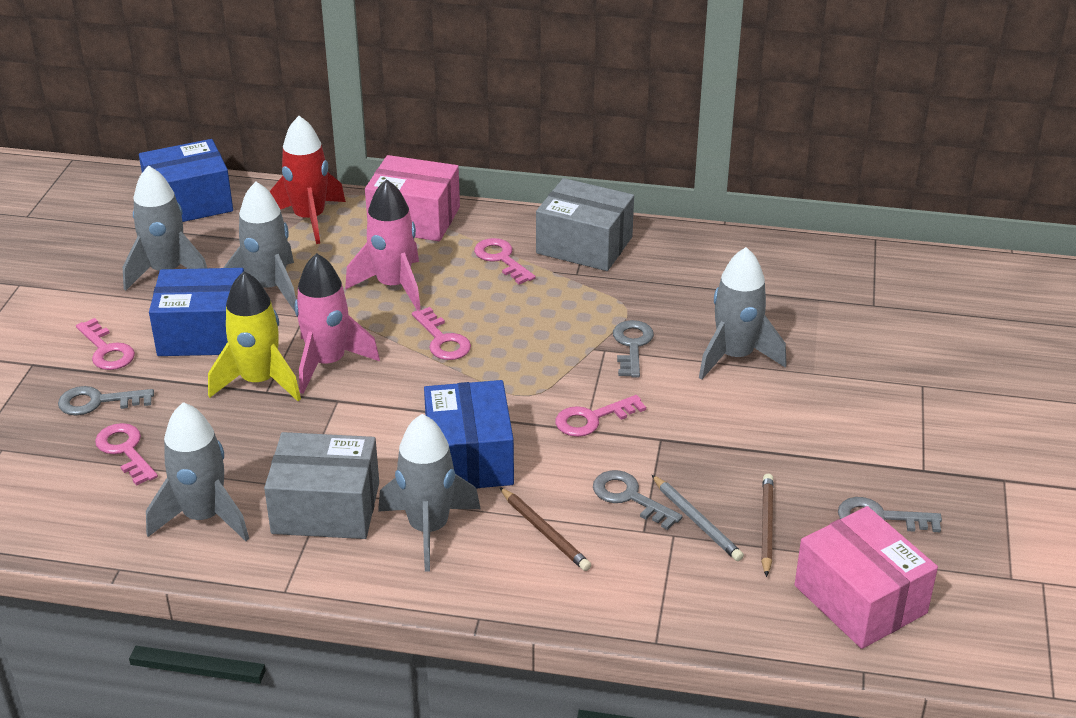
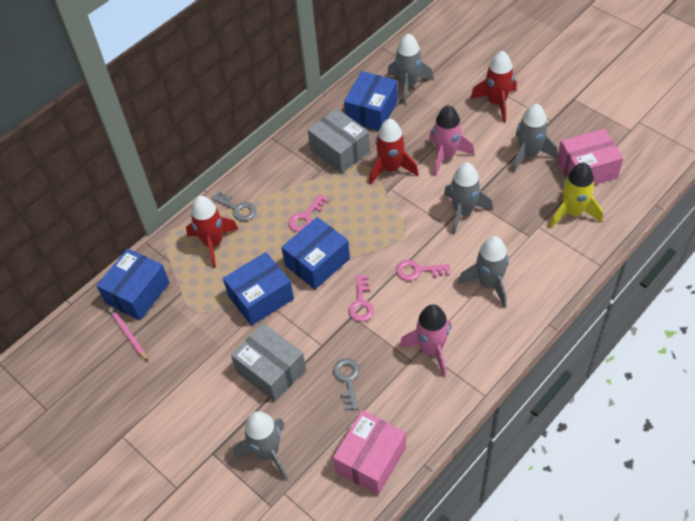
blue box: 3 -> 4
brown pencil: 2 -> 0
grey key: 4 -> 2
grey pencil: 1 -> 0
pink key: 5 -> 3
pink pencil: 0 -> 1
red rocket: 1 -> 3

